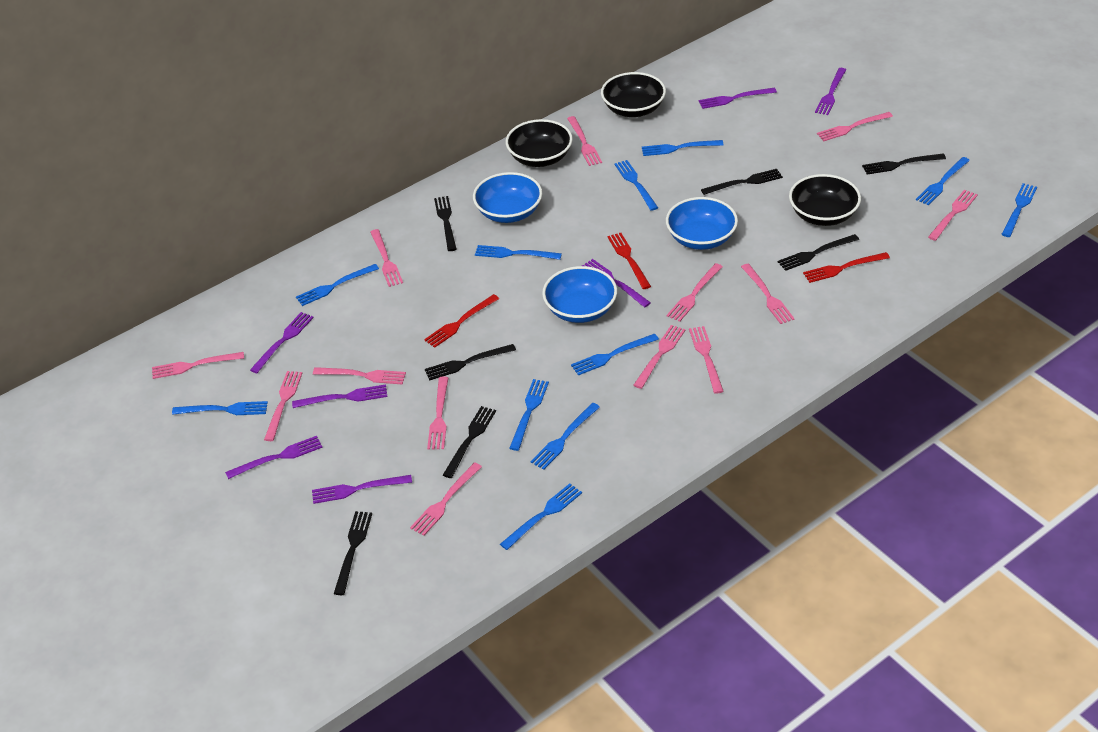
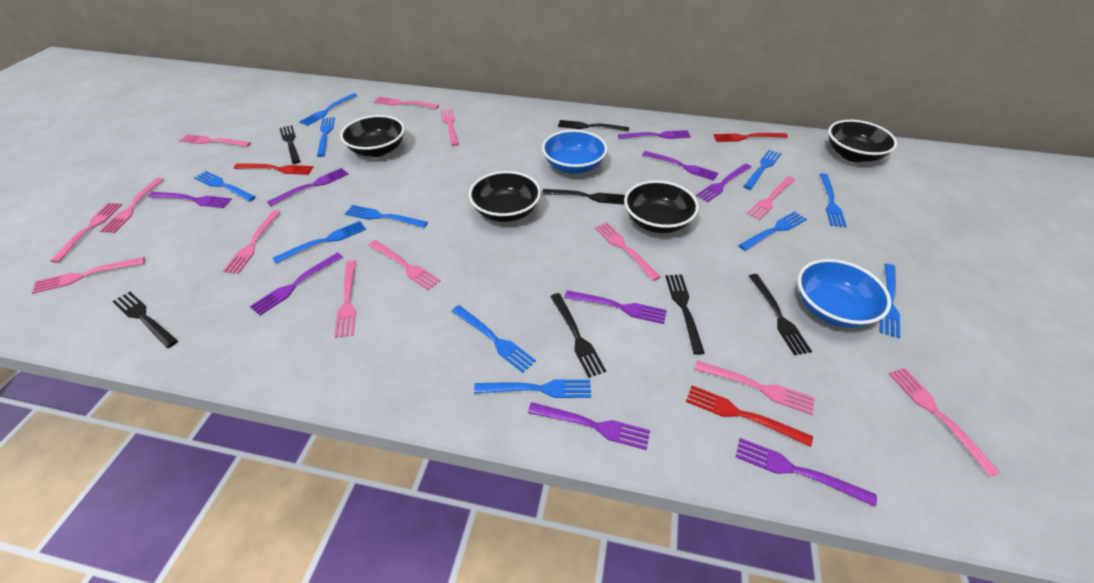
black bowl: 3 -> 4
blue bowl: 3 -> 2
purple fork: 7 -> 9

